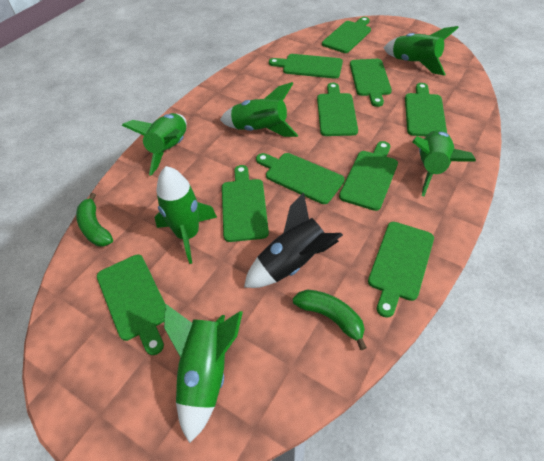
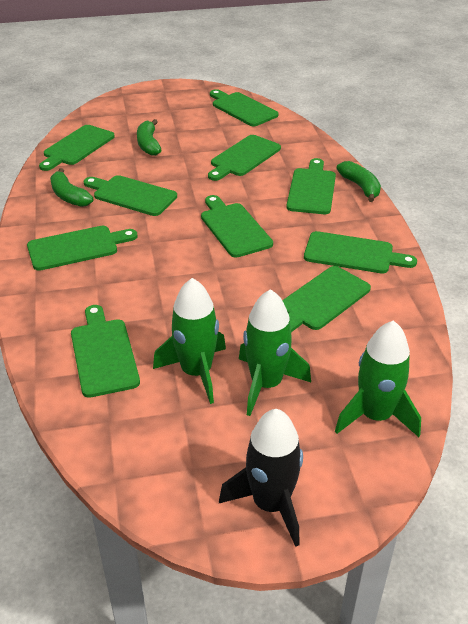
green banana: 2 -> 3
green rocket: 6 -> 3

